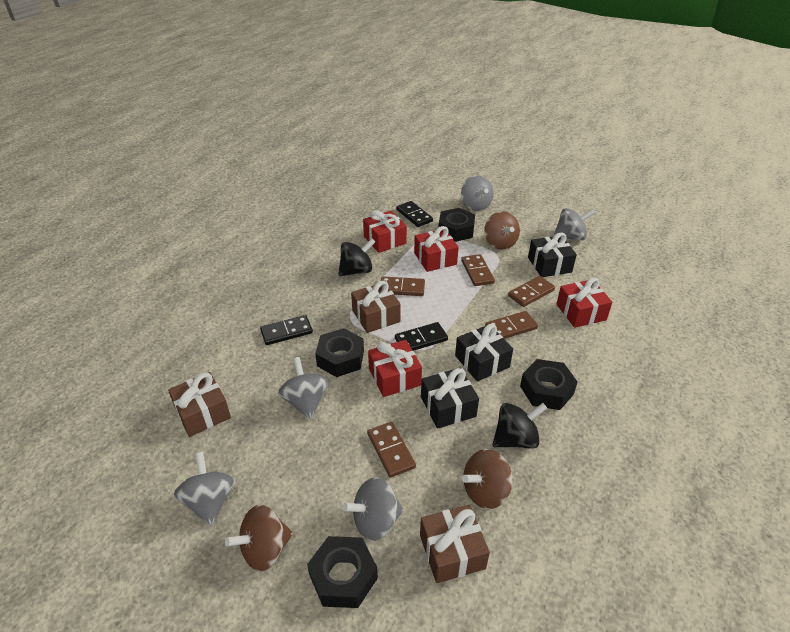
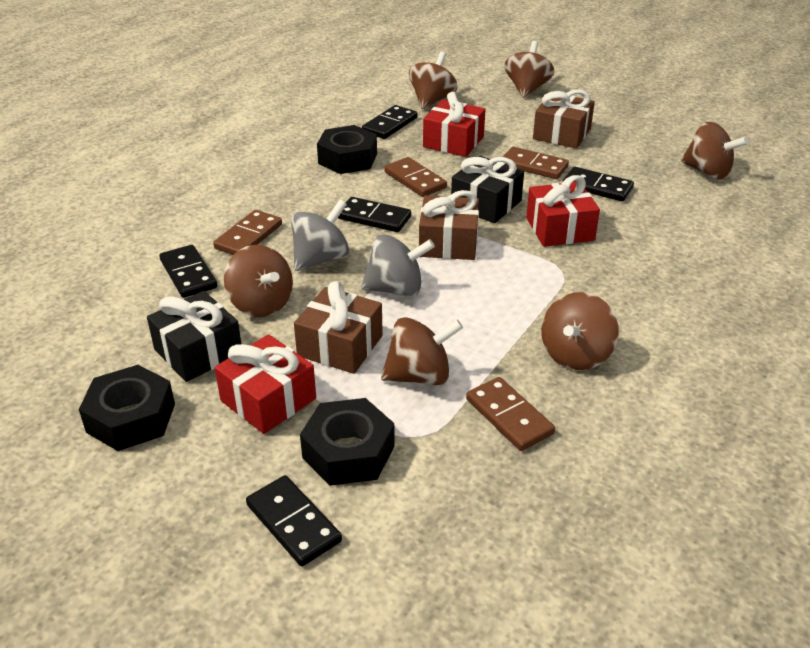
black domino: 3 -> 5
black gift: 3 -> 2
black nut: 4 -> 3
black spinning top: 2 -> 0
brown domino: 5 -> 4
brown spinning top: 3 -> 6
grey spinning top: 5 -> 2
red gift: 4 -> 3

